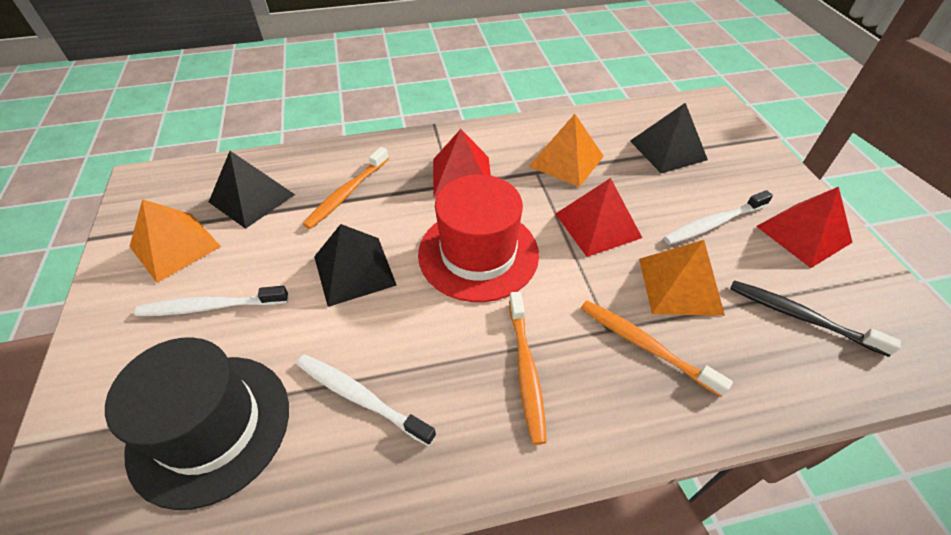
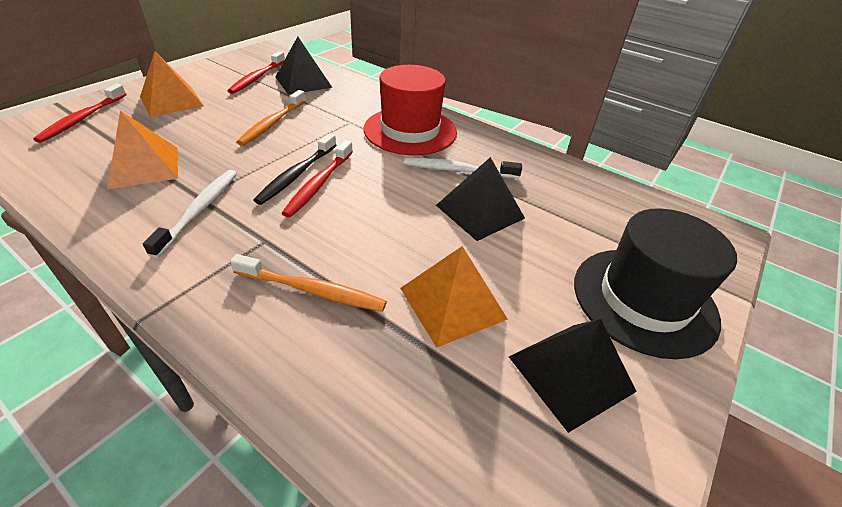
orange toothbrush: 3 -> 2
red pyramid: 3 -> 0
red toothbrush: 0 -> 3
white toothbrush: 3 -> 2

